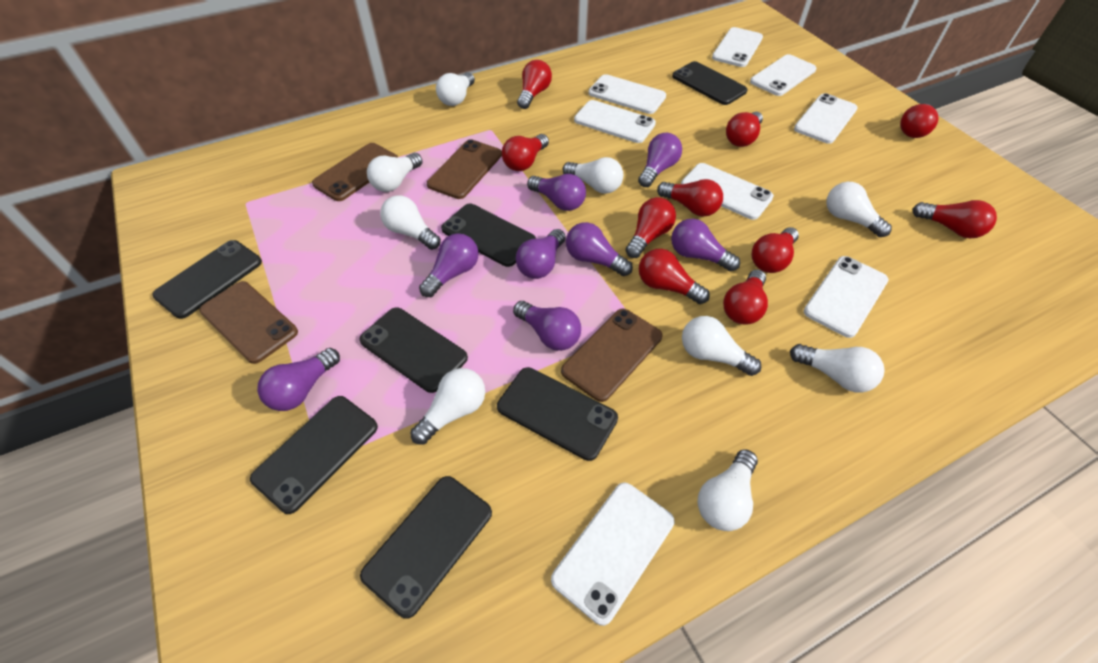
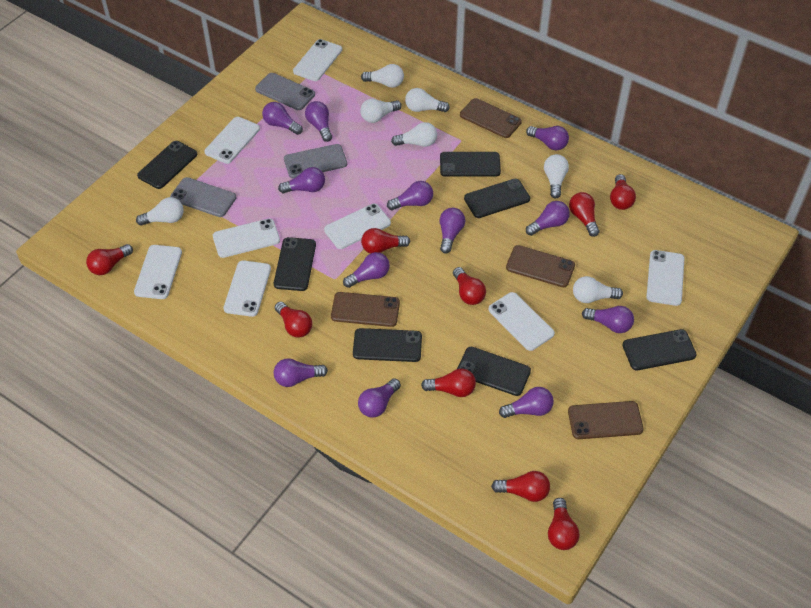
grey phone: 0 -> 3
purple light bulb: 8 -> 12
red light bulb: 10 -> 9
white light bulb: 9 -> 7

